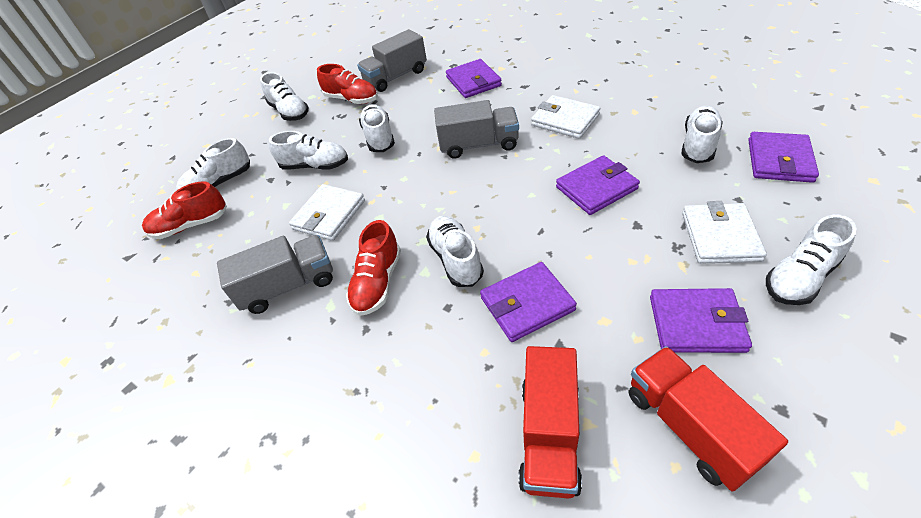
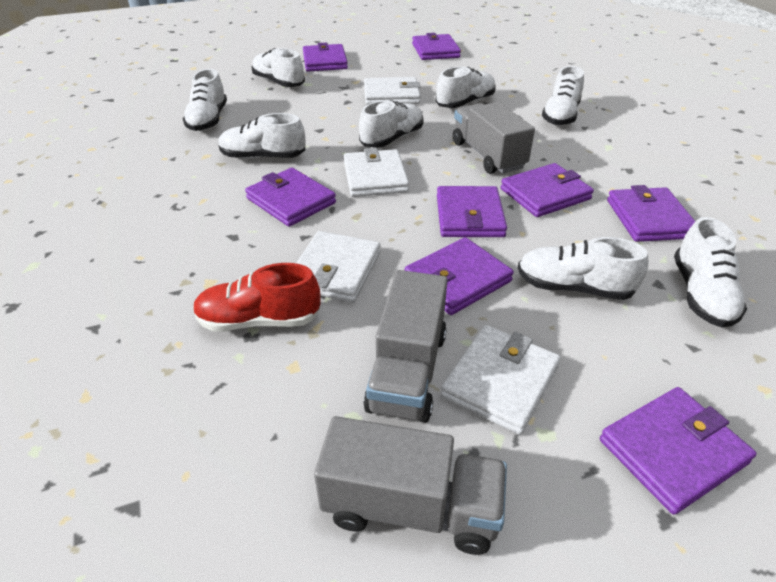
purple wallet: 5 -> 8
red shoe: 3 -> 1
red truck: 2 -> 0
white shoe: 7 -> 8
white wallet: 3 -> 4

